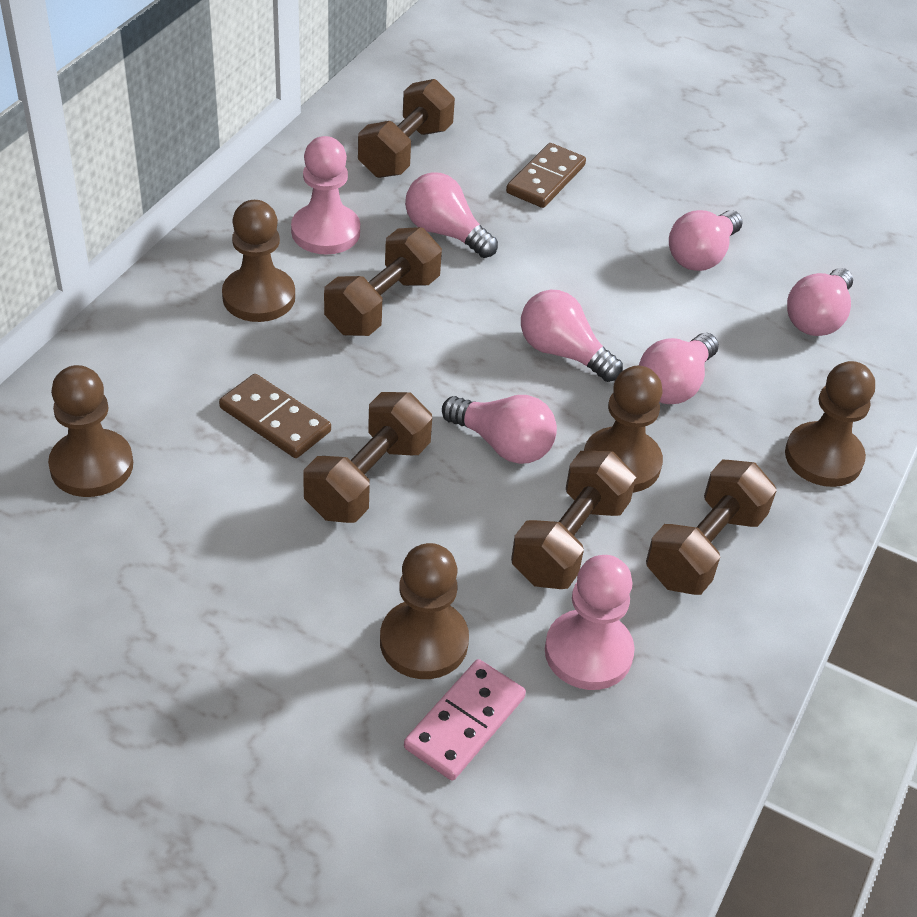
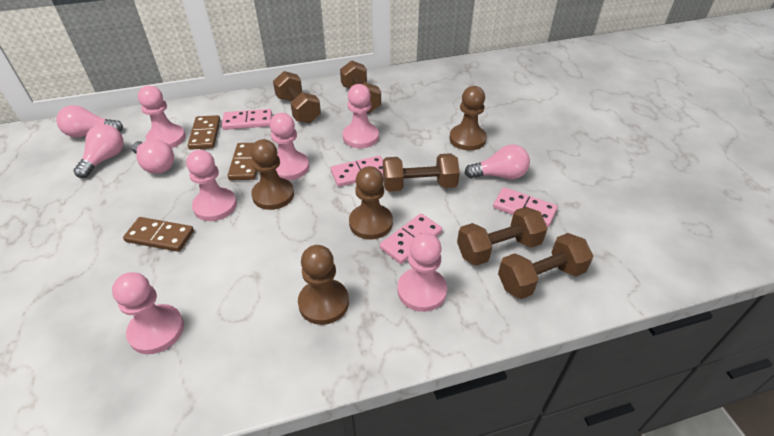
brown domino: 2 -> 3
brown pawn: 5 -> 4
pink domino: 1 -> 4
pink light bulb: 6 -> 4
pink pawn: 2 -> 6

